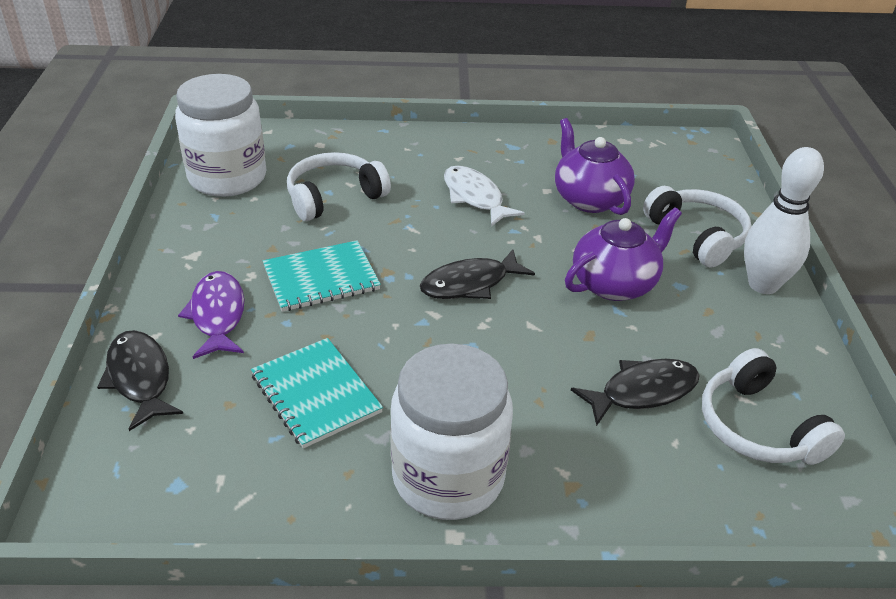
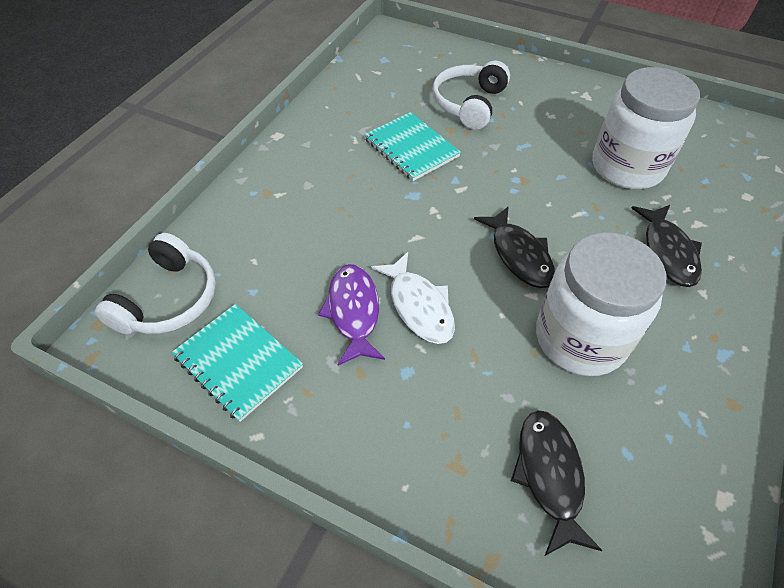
purple teapot: 2 -> 0
white bowling pin: 1 -> 0
white headphones: 3 -> 2

